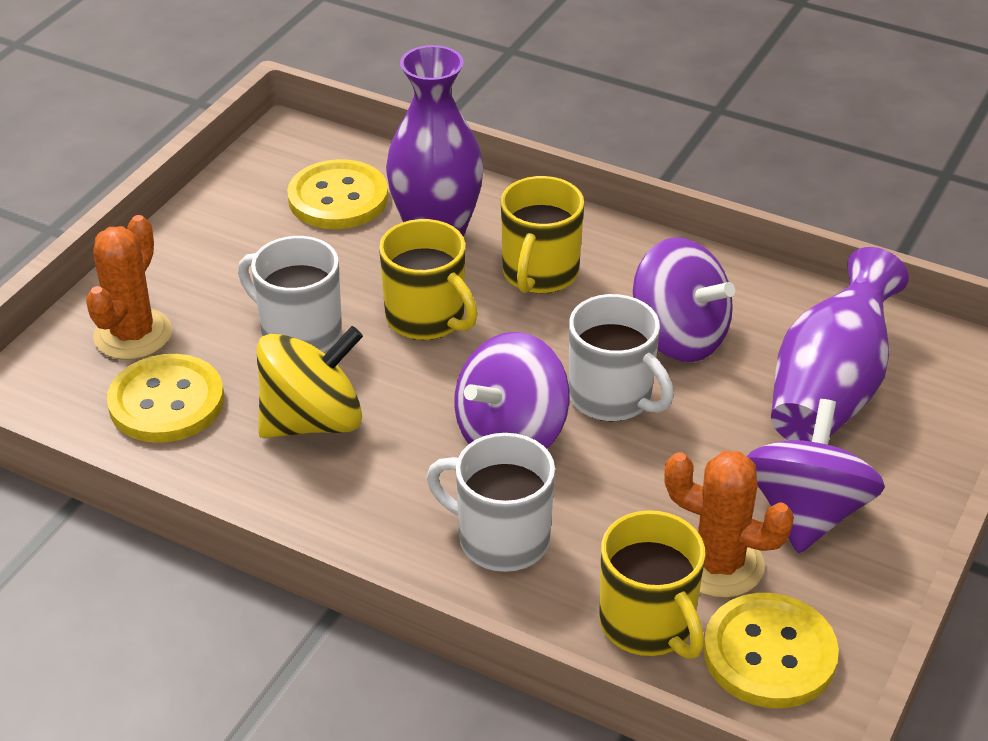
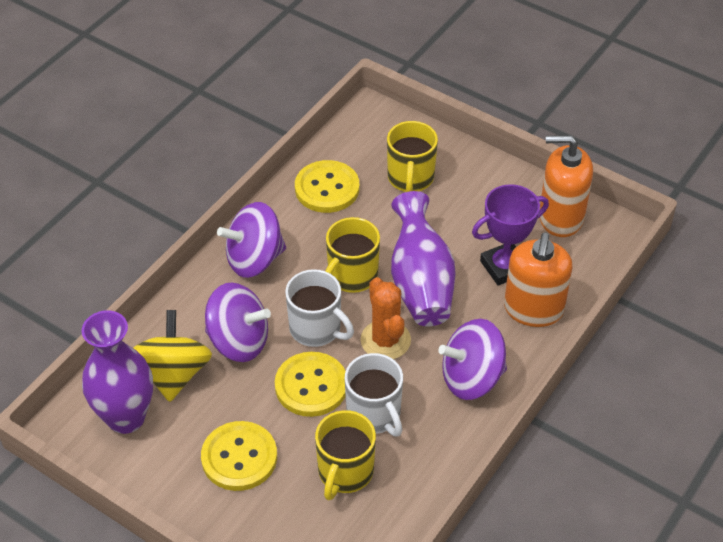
orange cactus: 2 -> 1
orange soap dispenser: 0 -> 2
purple trophy: 0 -> 1
white mug: 3 -> 2

